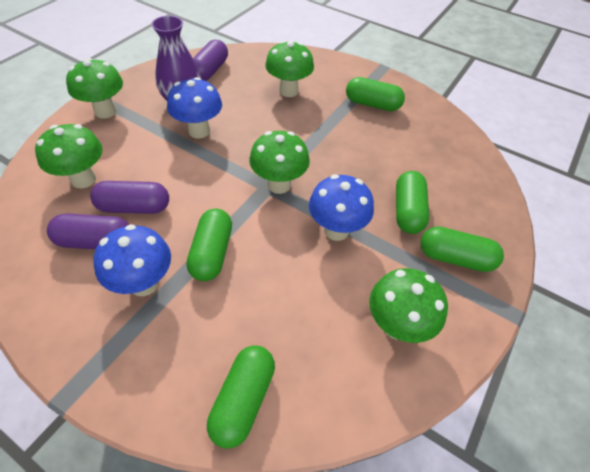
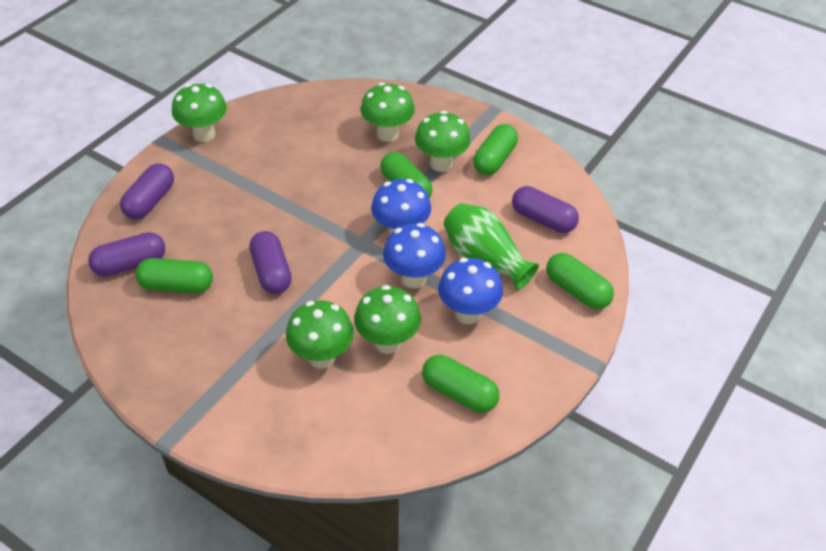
green vase: 0 -> 1
purple capsule: 3 -> 4
purple vase: 1 -> 0

